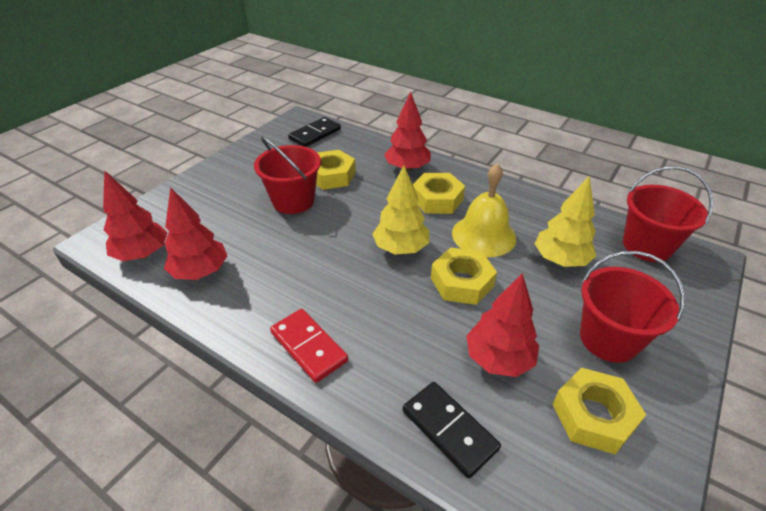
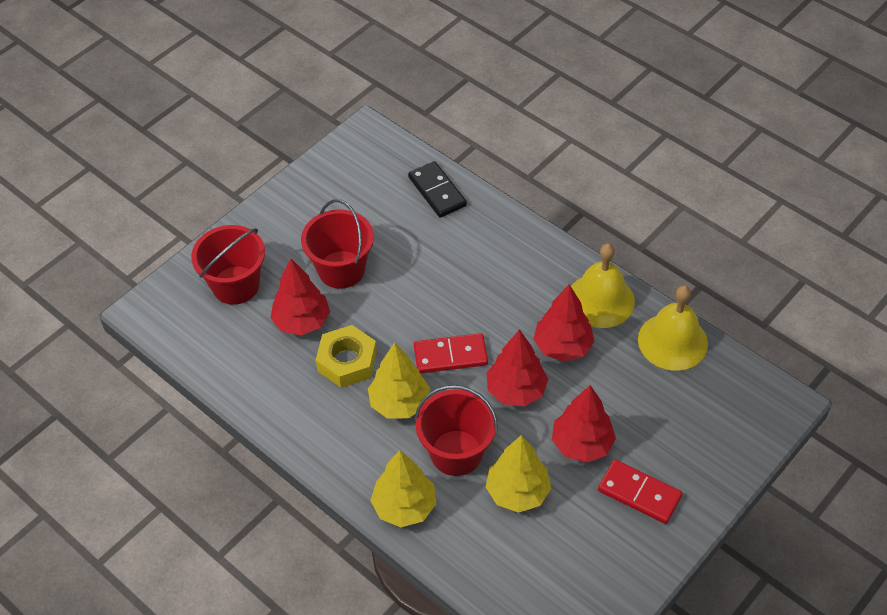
black domino: 2 -> 1
red domino: 1 -> 2
yellow bell: 1 -> 2
yellow nut: 4 -> 1
yellow tree: 2 -> 3

